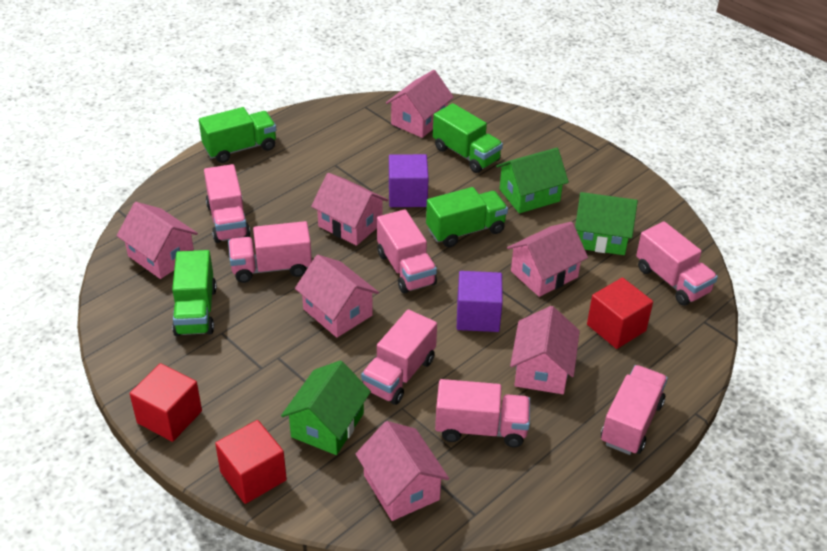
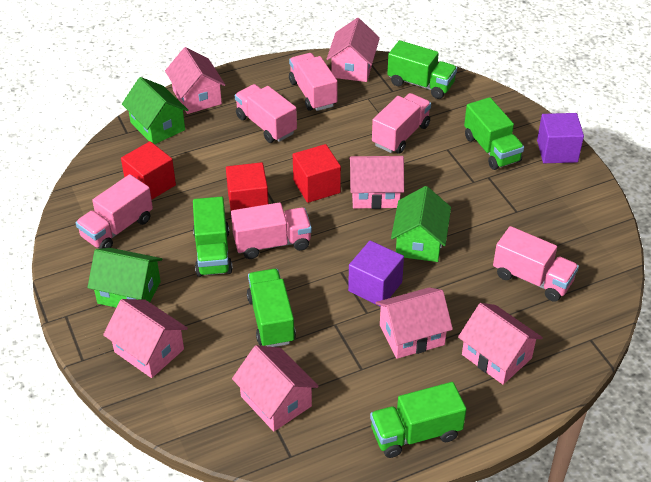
green truck: 4 -> 5
pink truck: 7 -> 6

